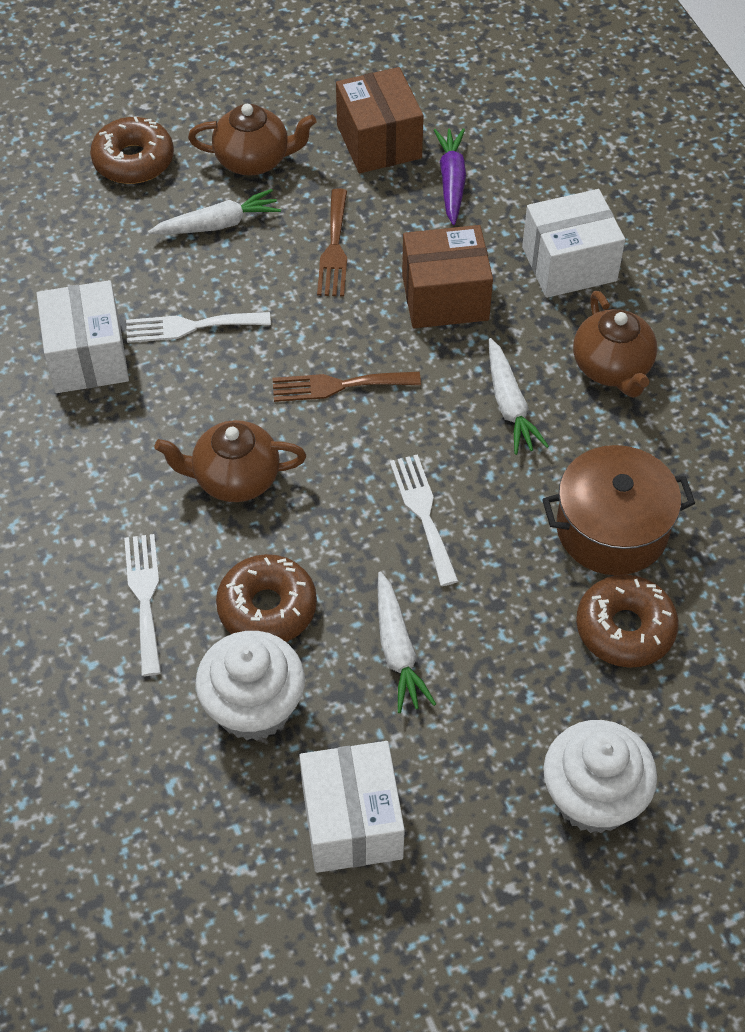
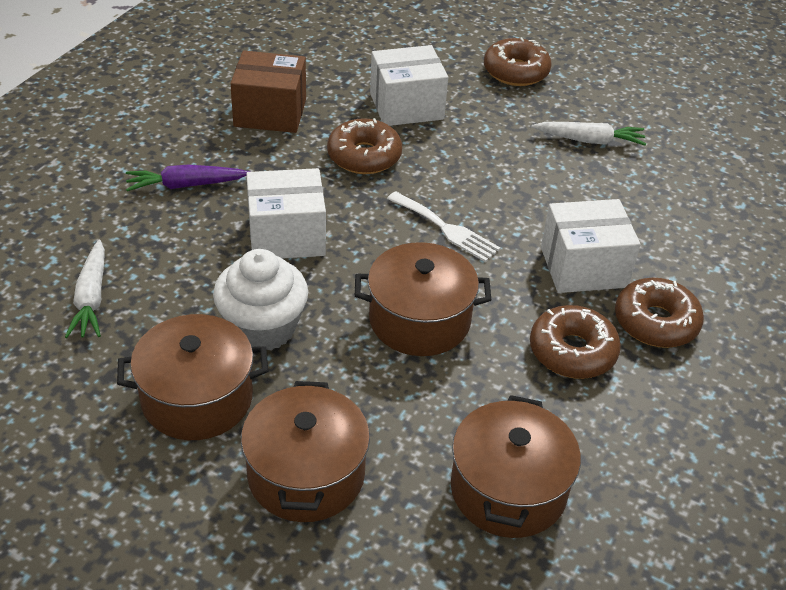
brown box: 2 -> 1
brown donut: 3 -> 4
brown fork: 2 -> 0
brown pot: 1 -> 4
brown teapot: 3 -> 0
white carrot: 3 -> 2
white cupcake: 2 -> 1
white fork: 3 -> 1

